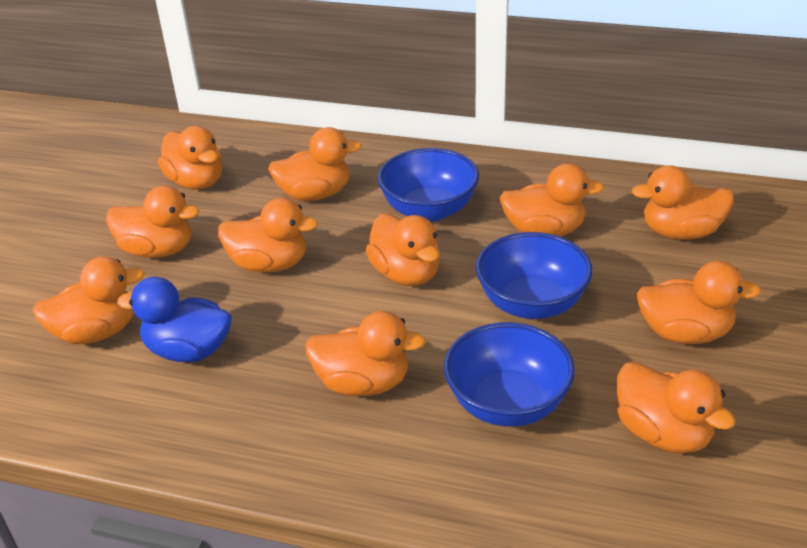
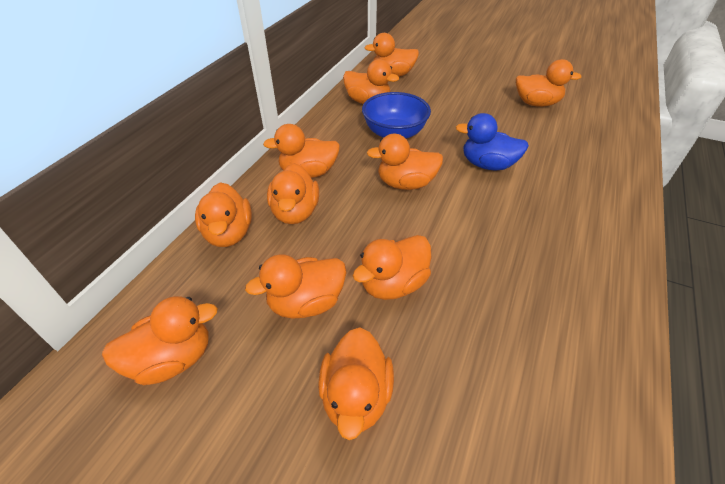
blue bowl: 3 -> 1

